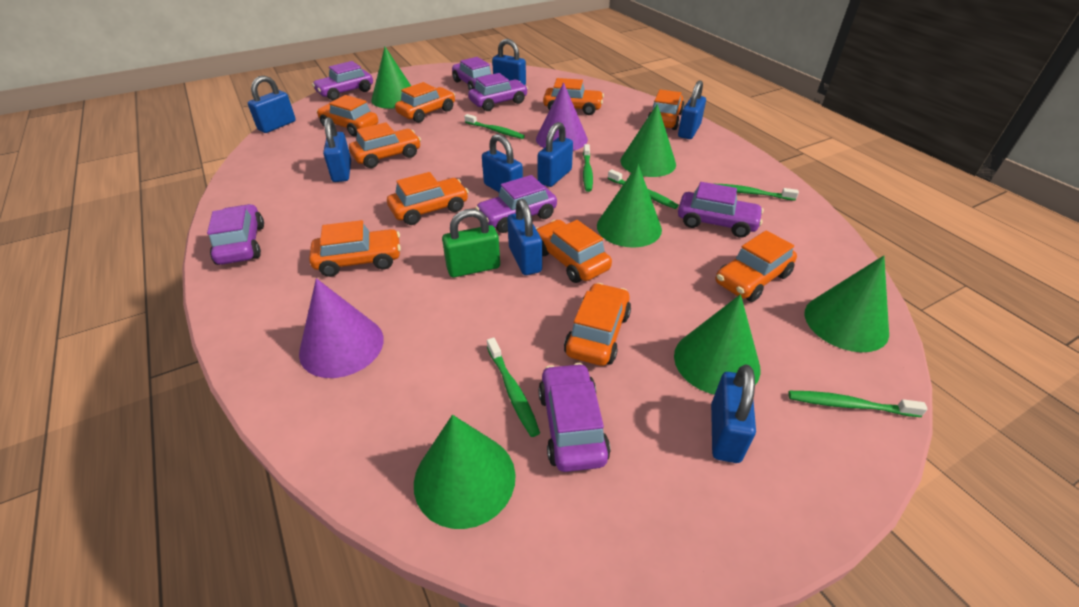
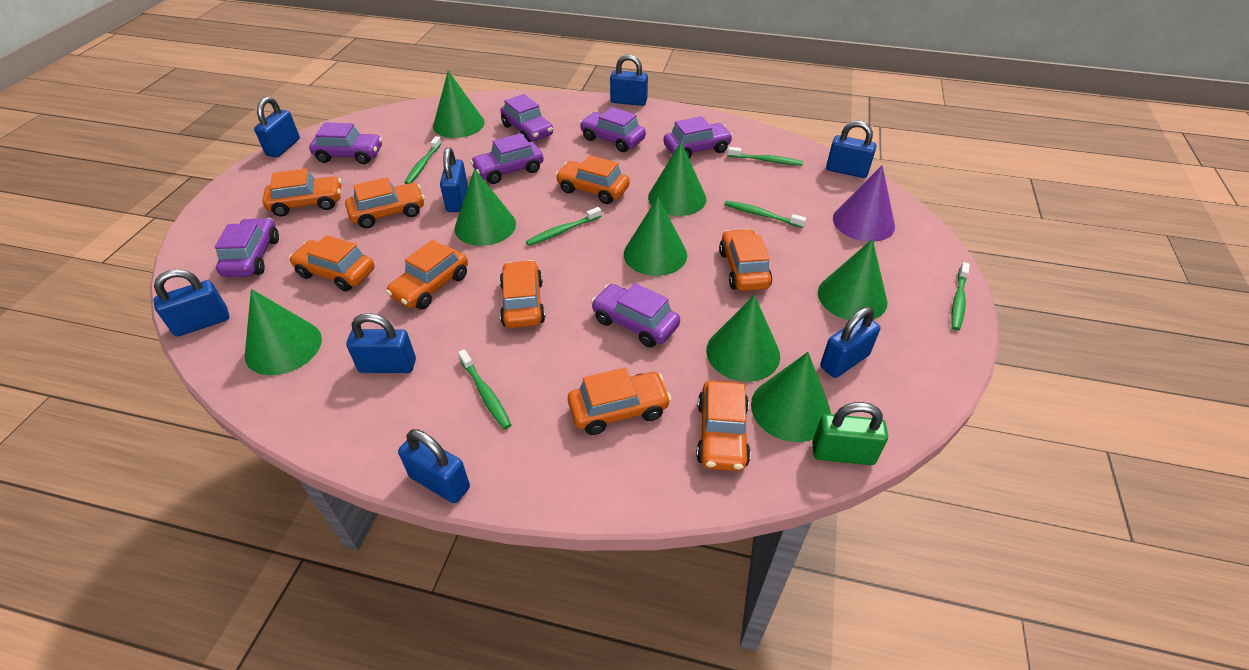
green cone: 6 -> 8
orange car: 10 -> 9
purple cone: 2 -> 1

